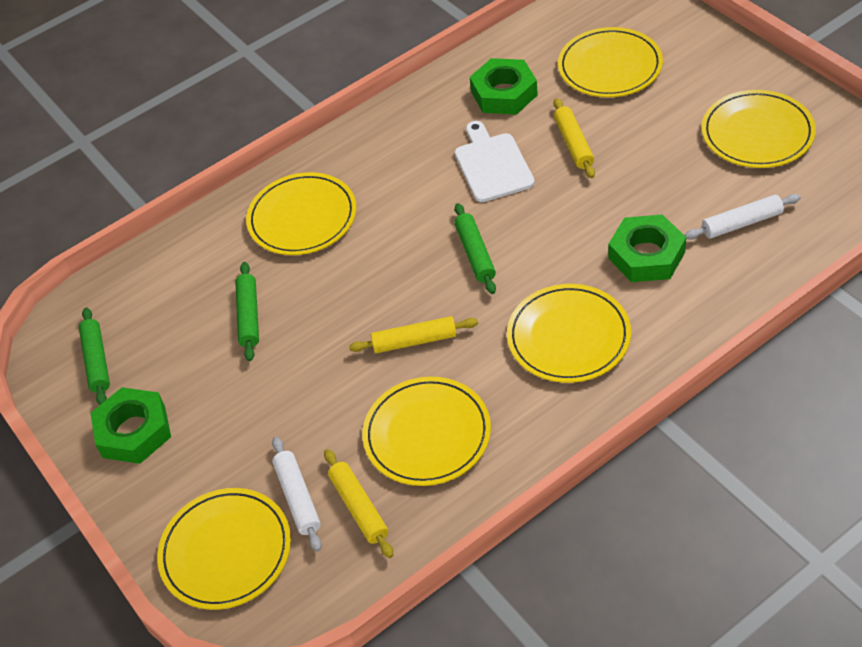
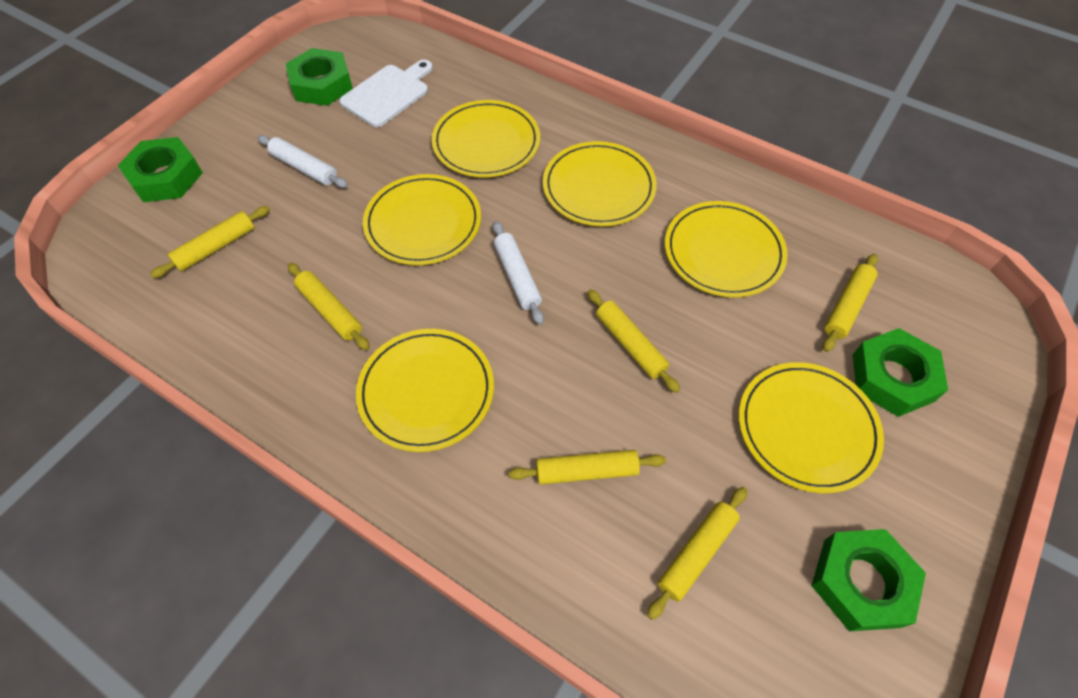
green nut: 3 -> 4
green rolling pin: 3 -> 0
yellow rolling pin: 3 -> 6

